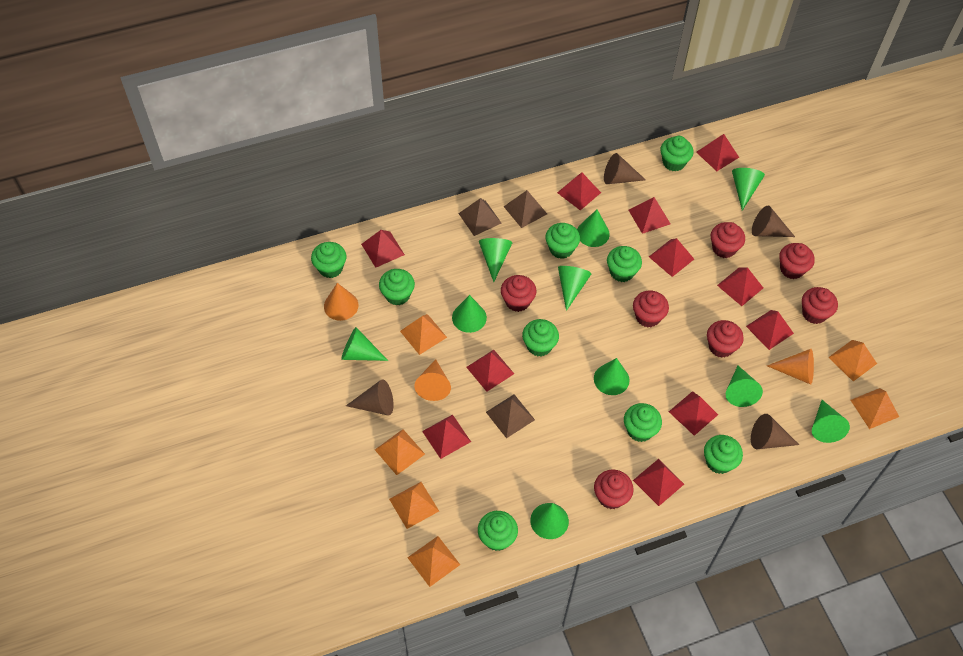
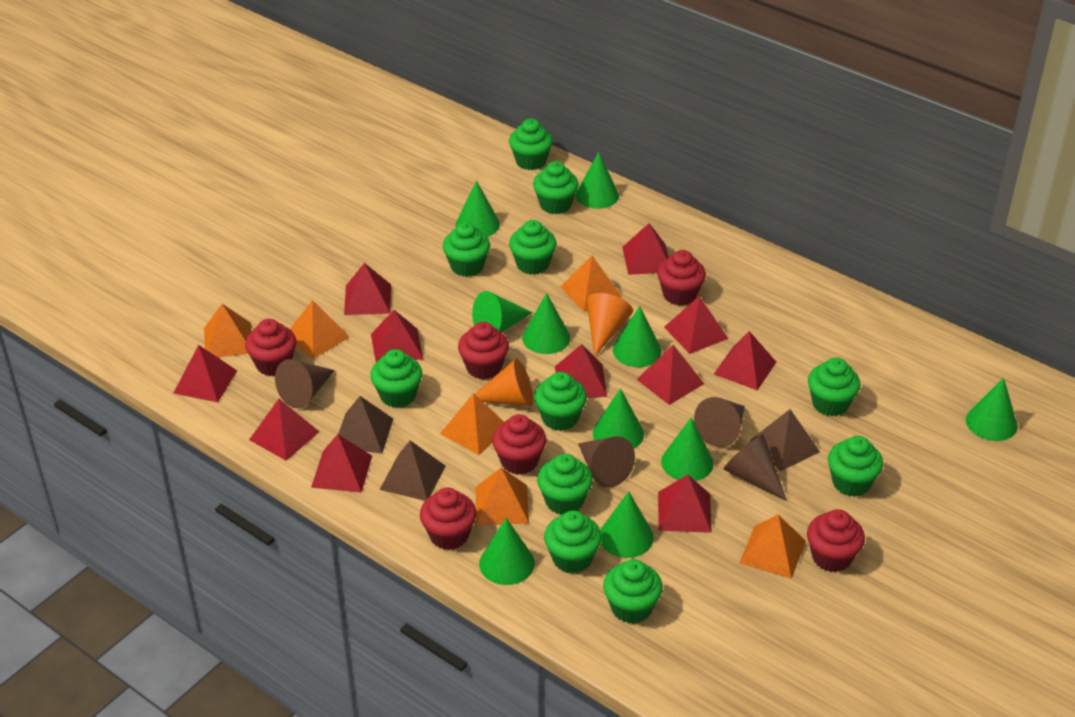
green cupcake: 9 -> 11
orange cone: 3 -> 2
red cupcake: 7 -> 6

